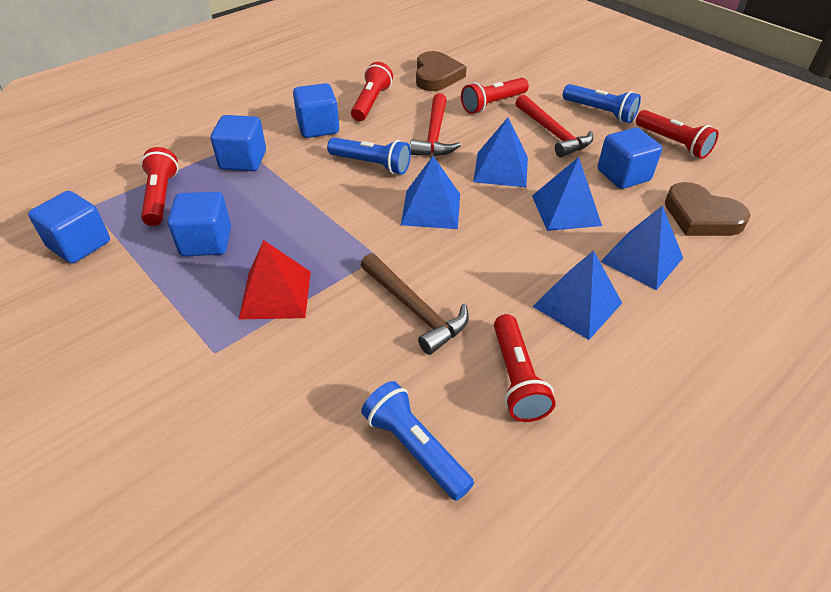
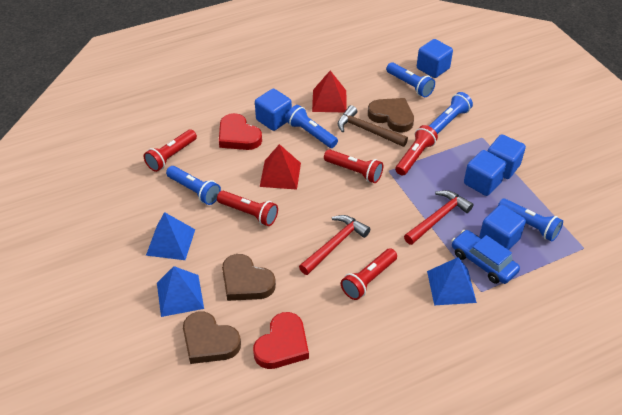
blue car: 0 -> 1
blue flashlight: 3 -> 5
blue pyramid: 5 -> 3
brown heart: 2 -> 3
red heart: 0 -> 2
red pyramid: 1 -> 2

